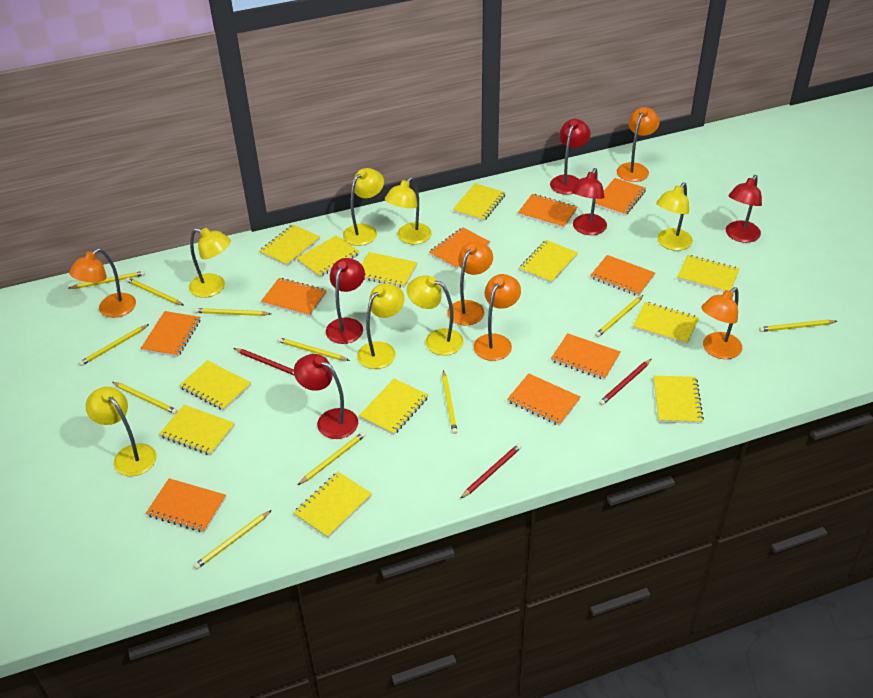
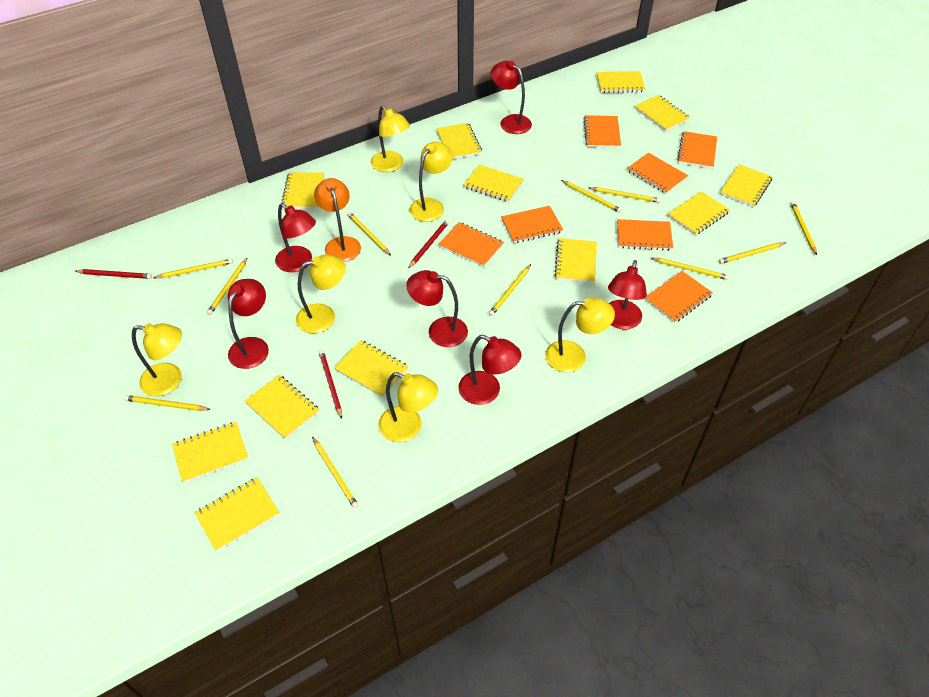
orange lamp: 5 -> 1
orange notebook: 9 -> 7
red lamp: 5 -> 6
yellow lamp: 7 -> 6

